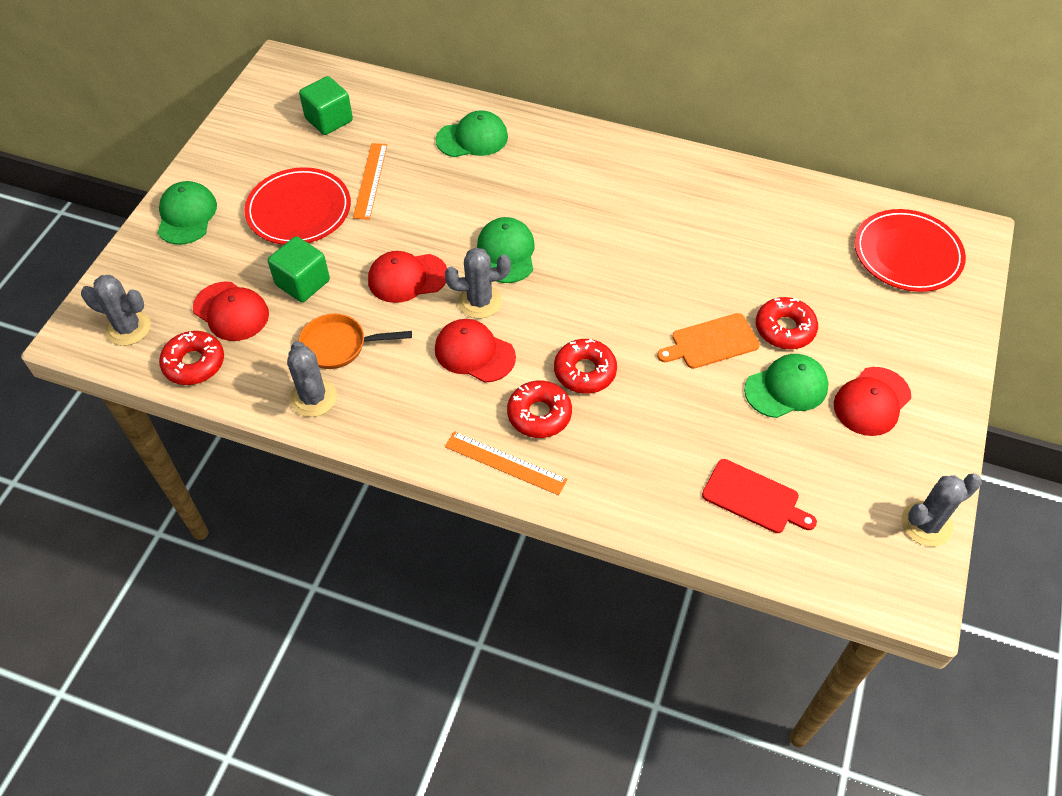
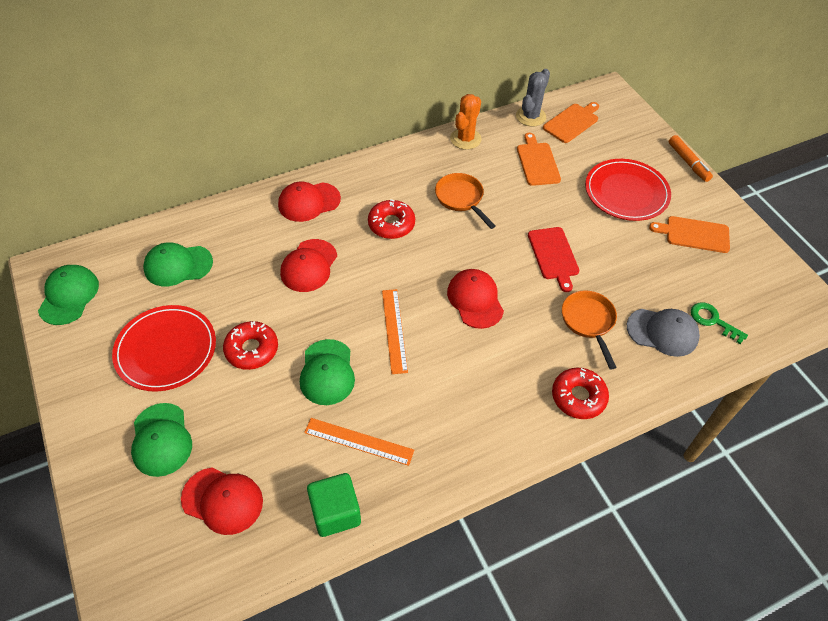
green cube: 2 -> 1
green key: 0 -> 1
grey cactus: 4 -> 1
grey cap: 0 -> 1
orange cactus: 0 -> 1
orange cutting board: 1 -> 3
orange marker: 0 -> 1
orange pan: 1 -> 2
red donut: 4 -> 3

